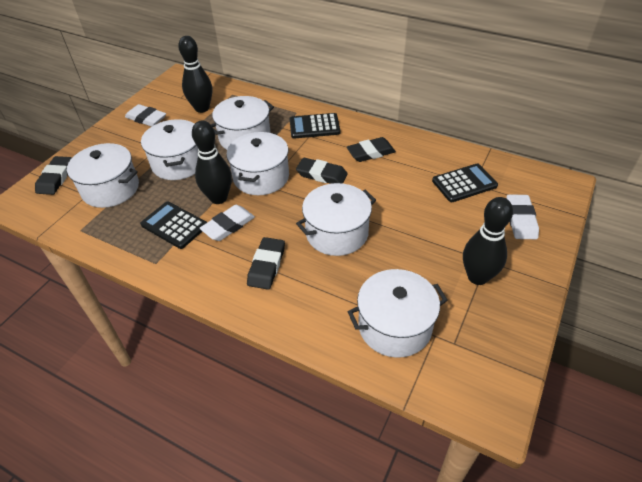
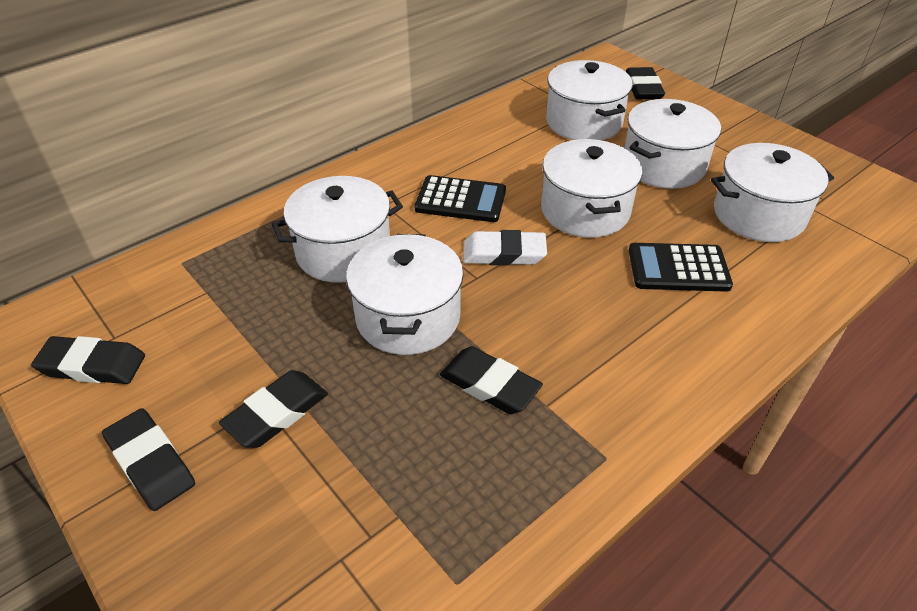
black bowling pin: 3 -> 0
black calculator: 3 -> 2
black eraser: 4 -> 5
white eraser: 3 -> 1

